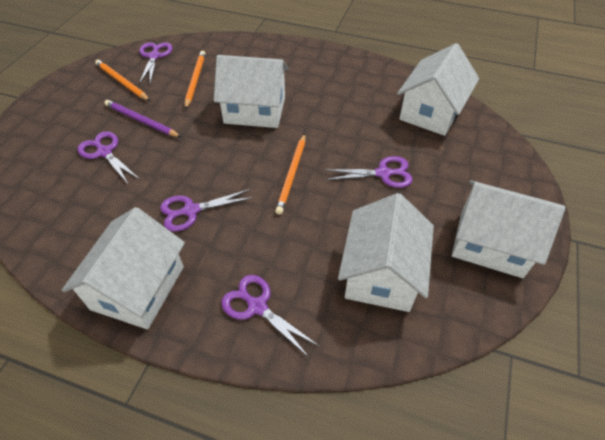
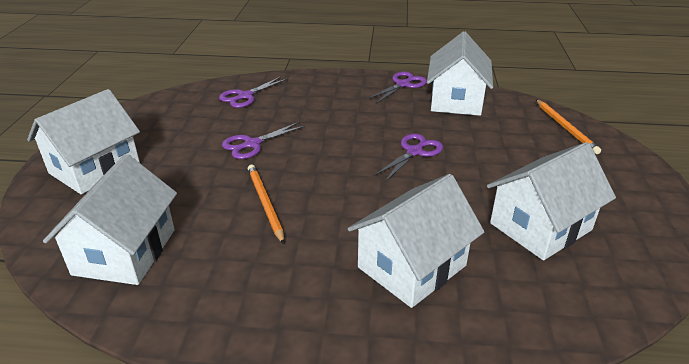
orange pencil: 3 -> 2
purple pencil: 1 -> 0
purple scissors: 5 -> 4

